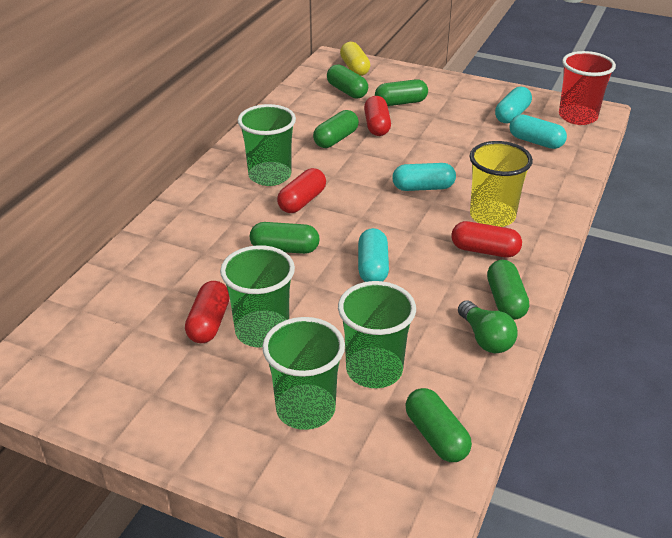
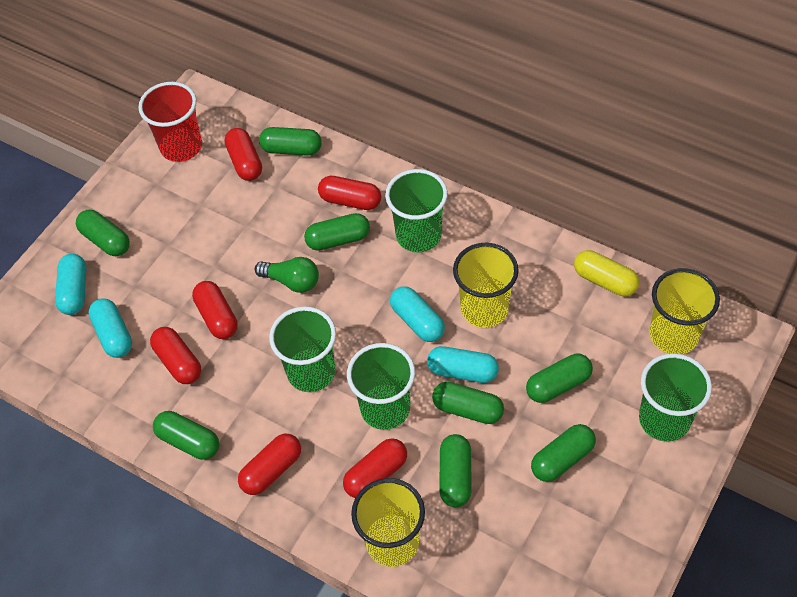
green capsule: 6 -> 8
red capsule: 4 -> 6
yellow cup: 1 -> 3

